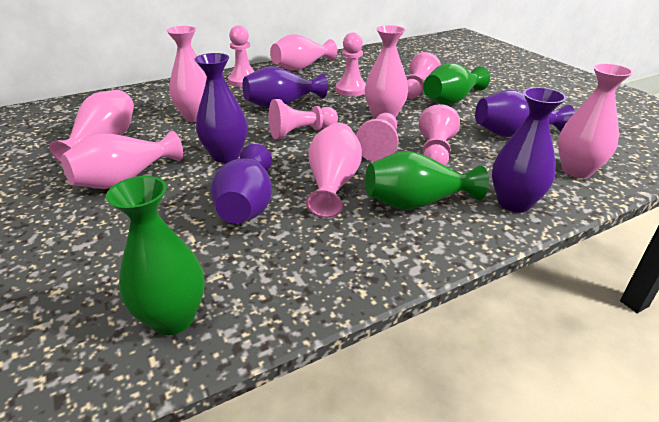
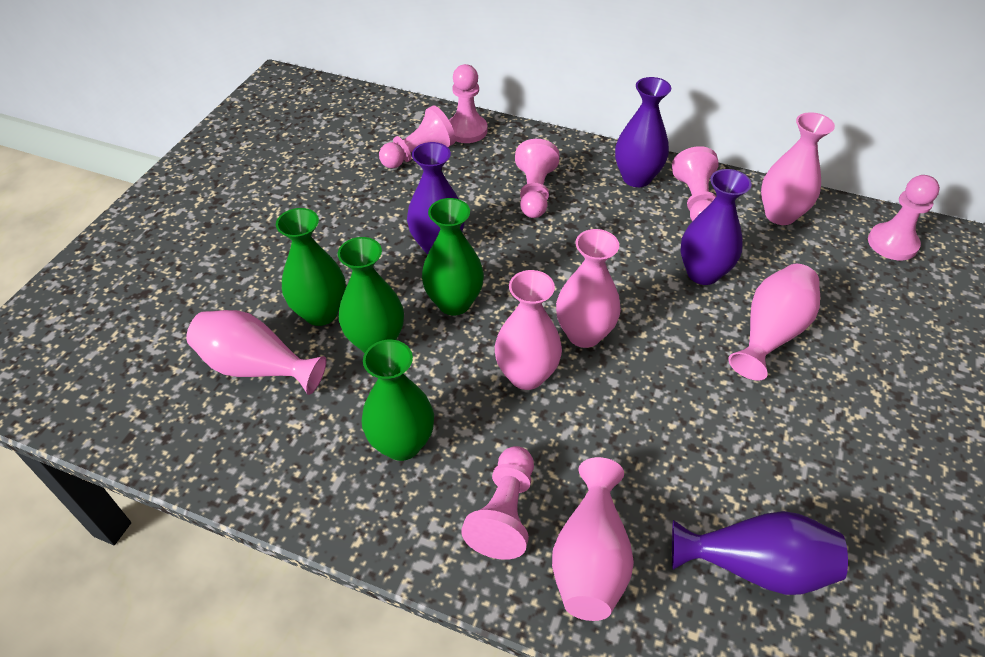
green vase: 3 -> 4
pink vase: 7 -> 6
purple vase: 5 -> 4

